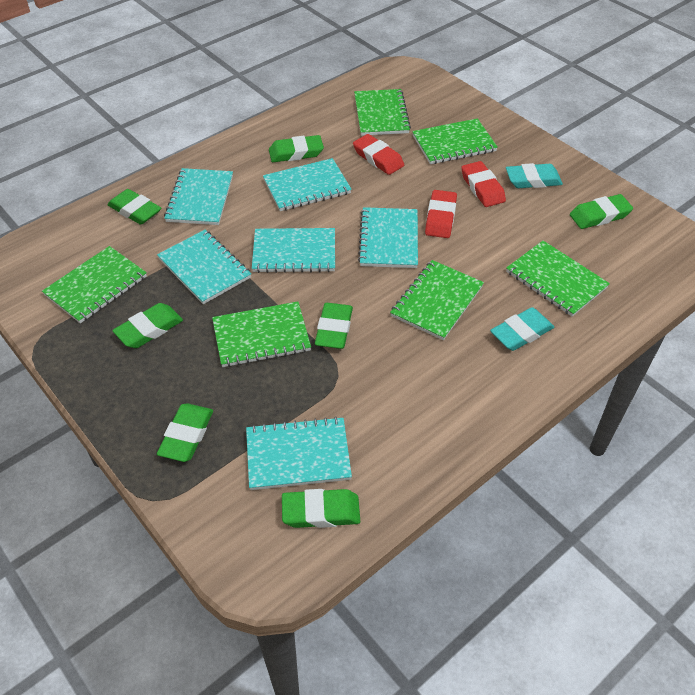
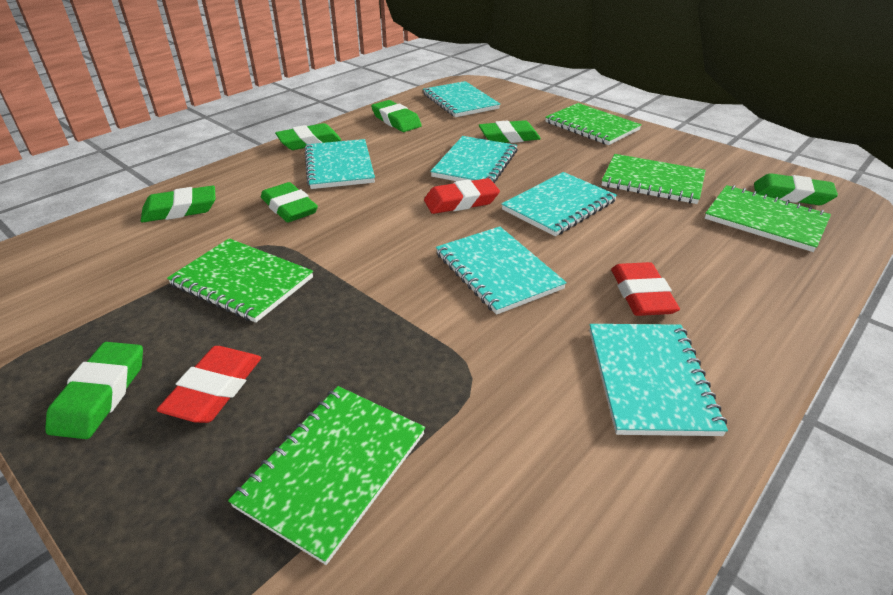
green notebook: 6 -> 5
turquoise eraser: 2 -> 0

